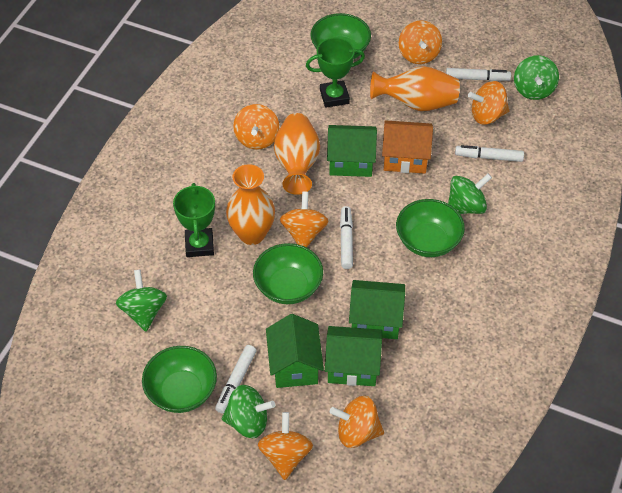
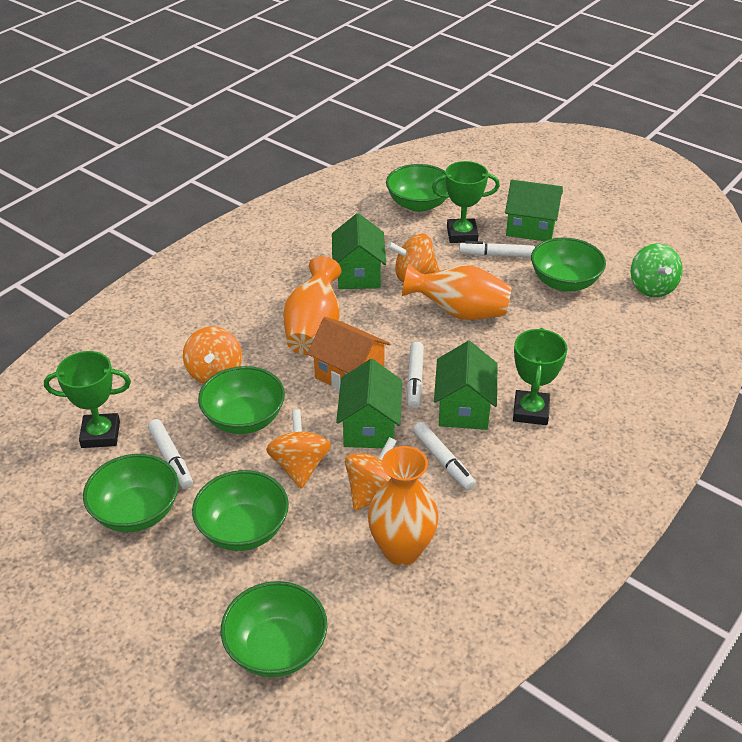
green bowl: 4 -> 6
green spinning top: 4 -> 1
green trophy: 2 -> 3
orange spinning top: 6 -> 4

